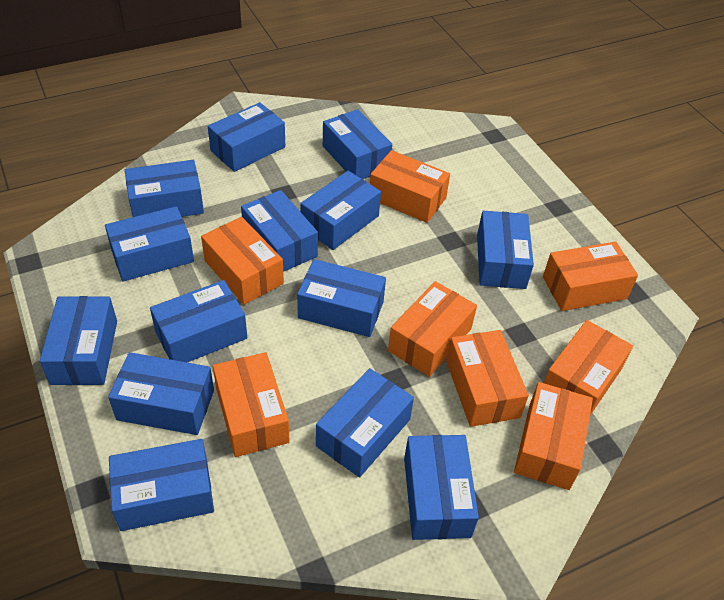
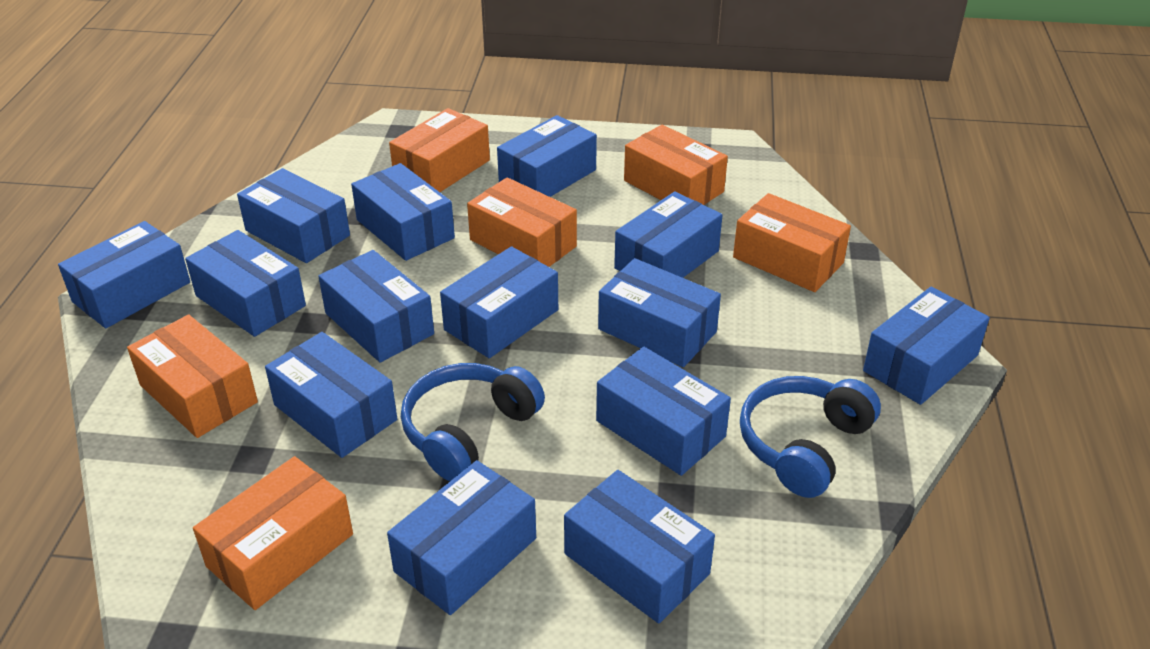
blue headphones: 0 -> 2
orange box: 8 -> 6

